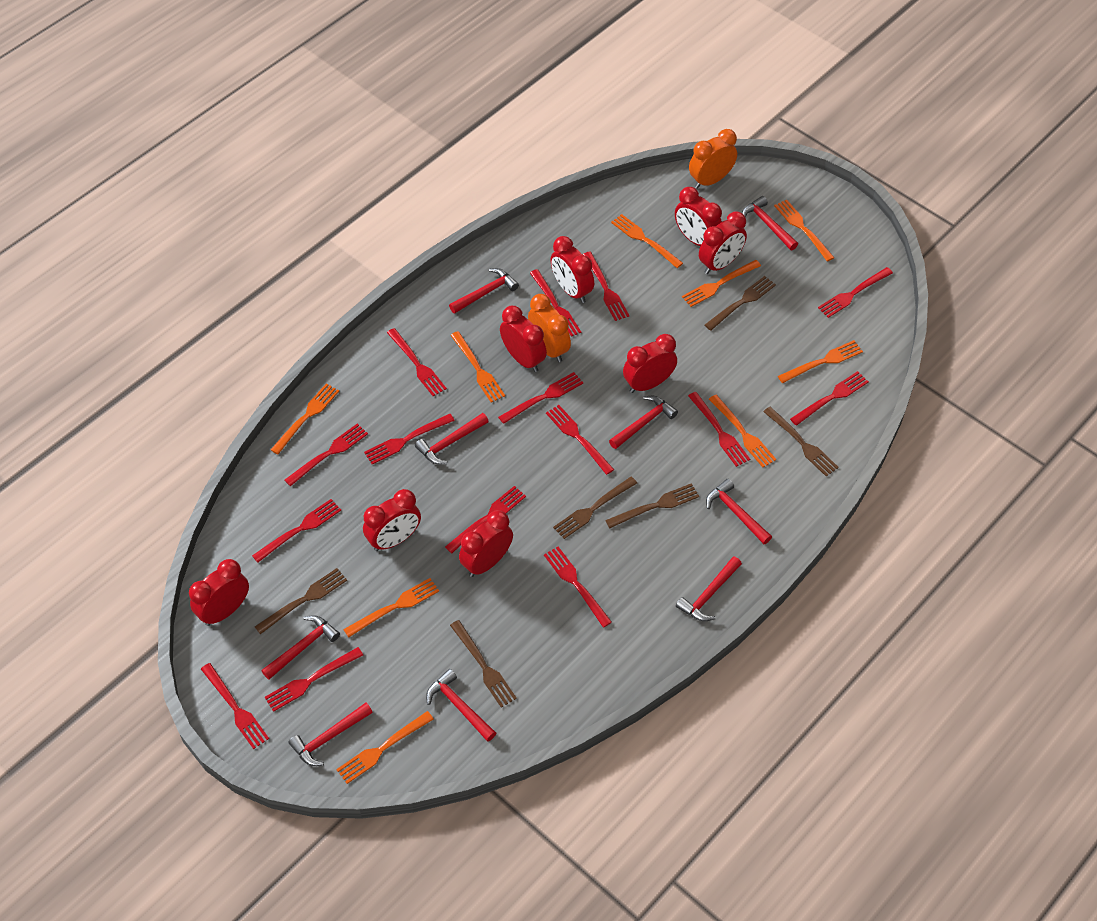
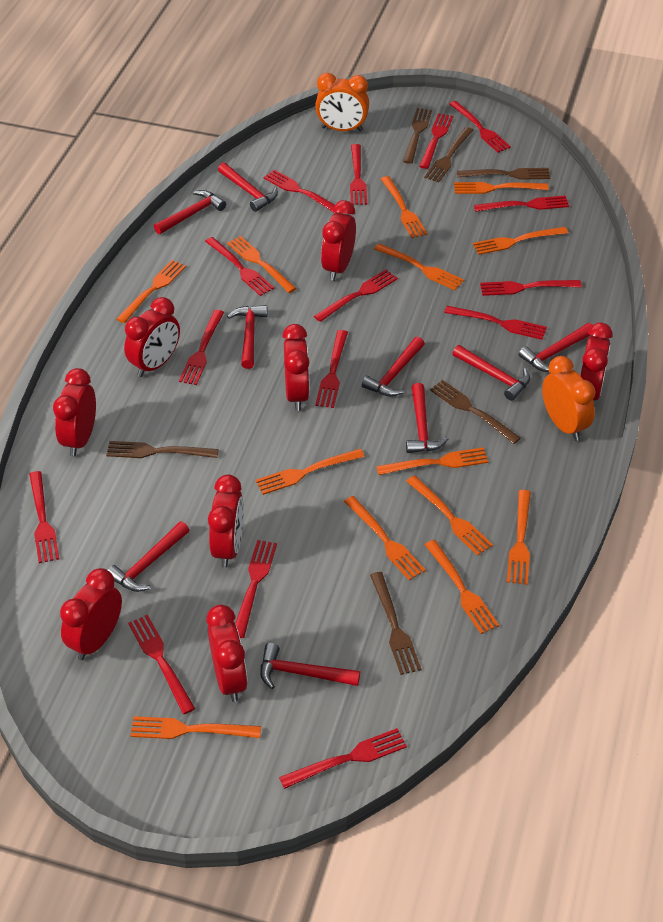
orange fork: 9 -> 13

